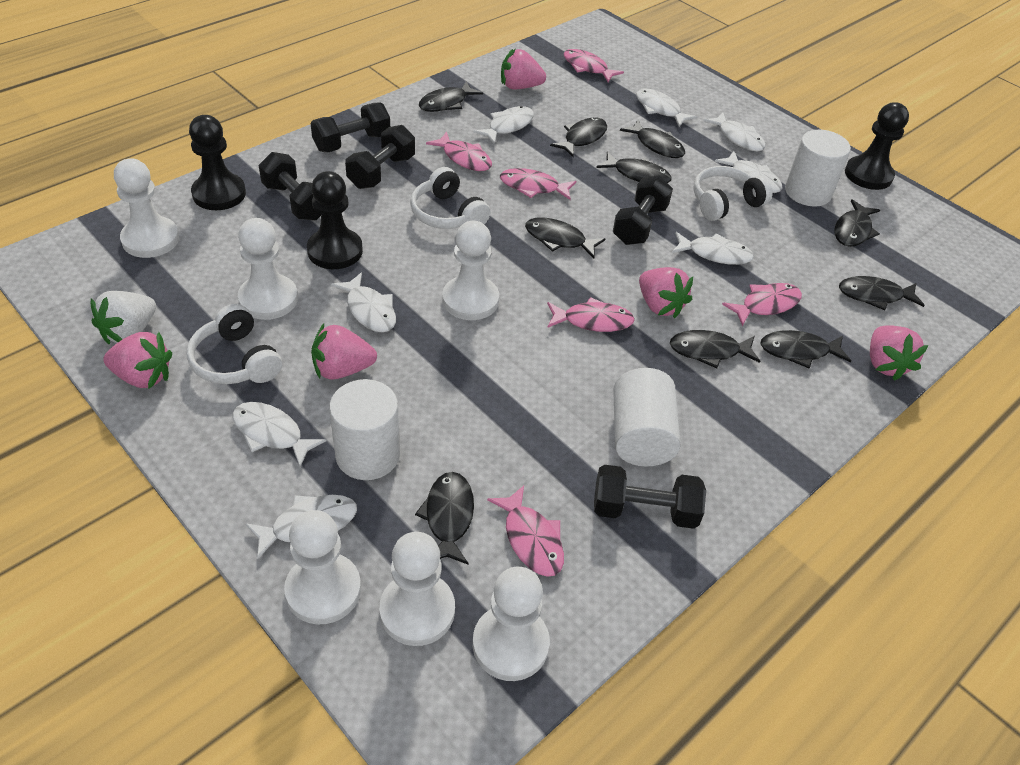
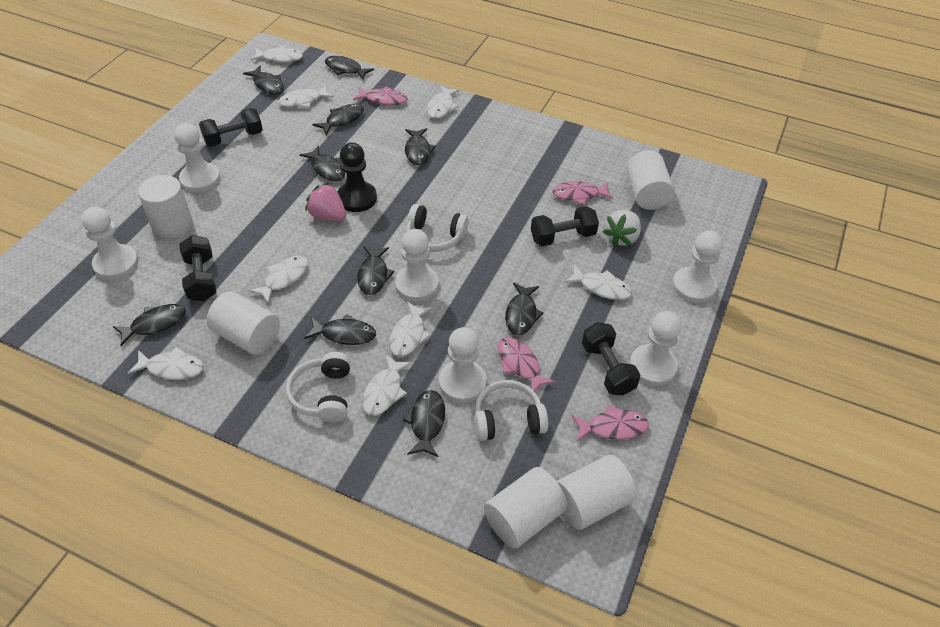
black dumbbell: 5 -> 4
black pawn: 3 -> 1
pink fish: 6 -> 4
pink strawberry: 5 -> 1
white cylinder: 3 -> 5

